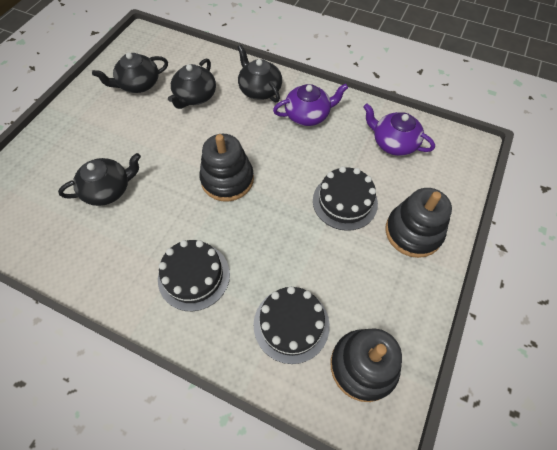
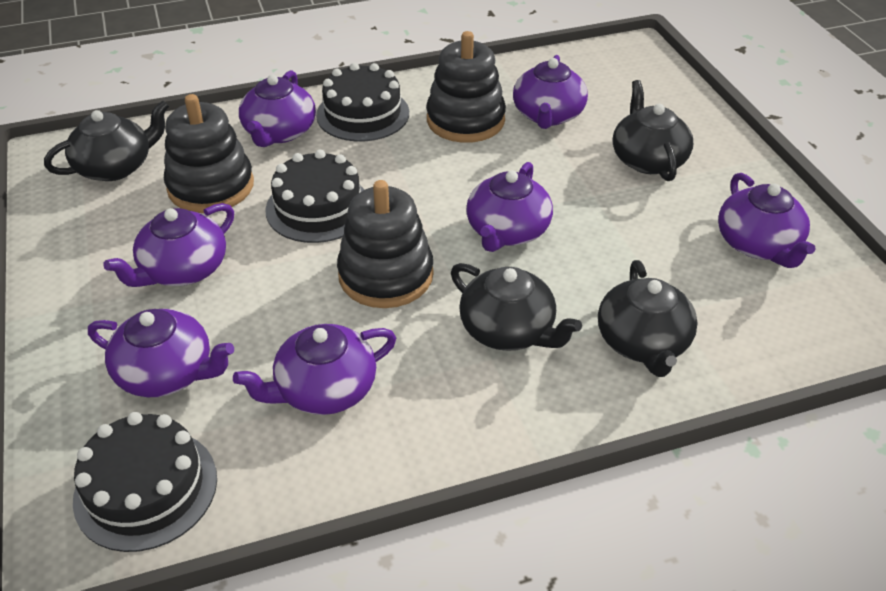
purple teapot: 2 -> 7

